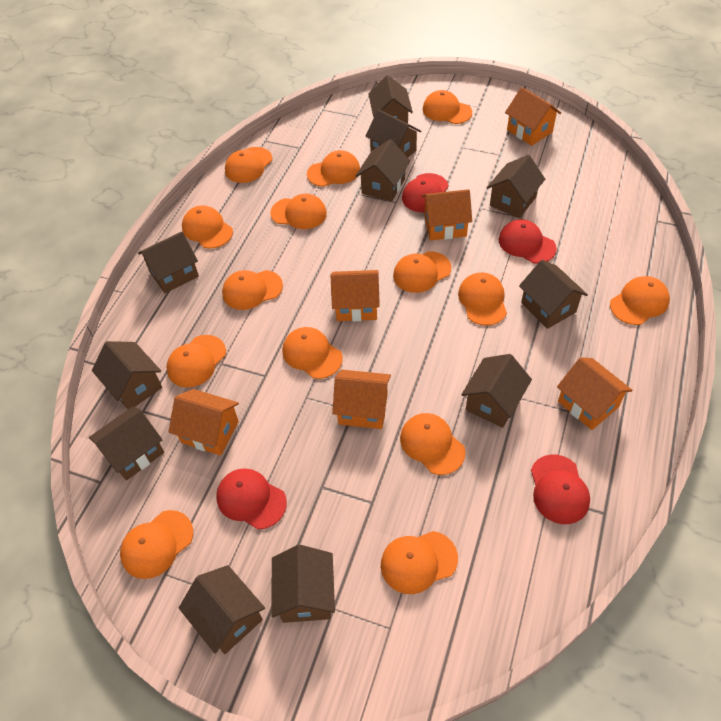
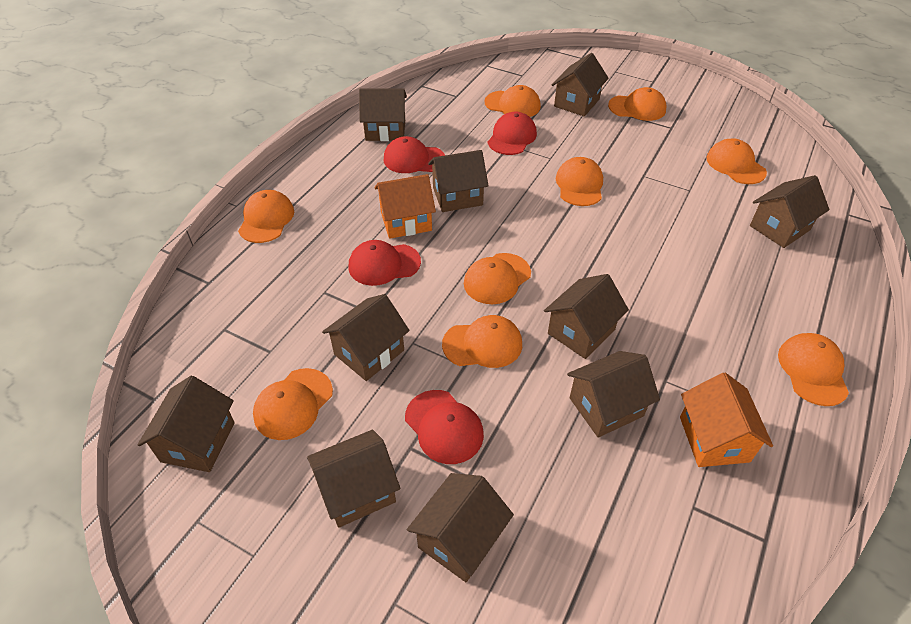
brown house: 11 -> 10
orange cap: 14 -> 9
orange house: 6 -> 2

